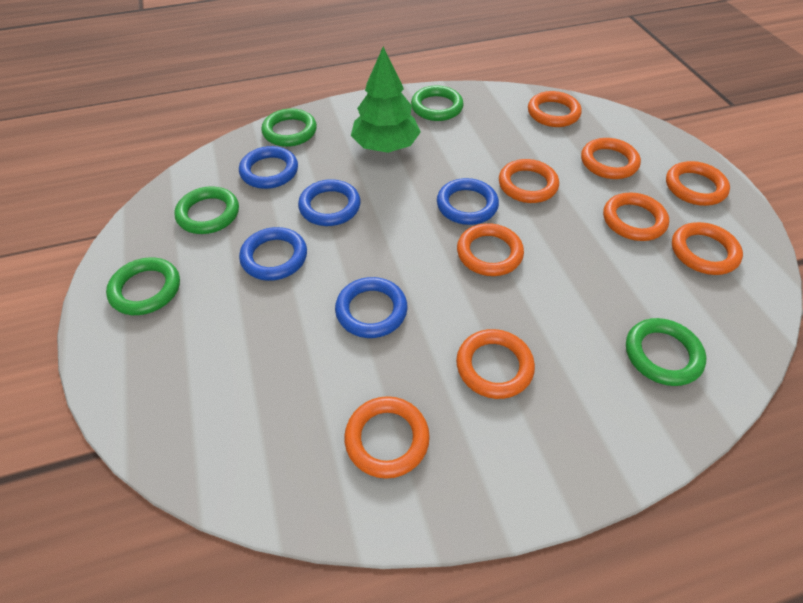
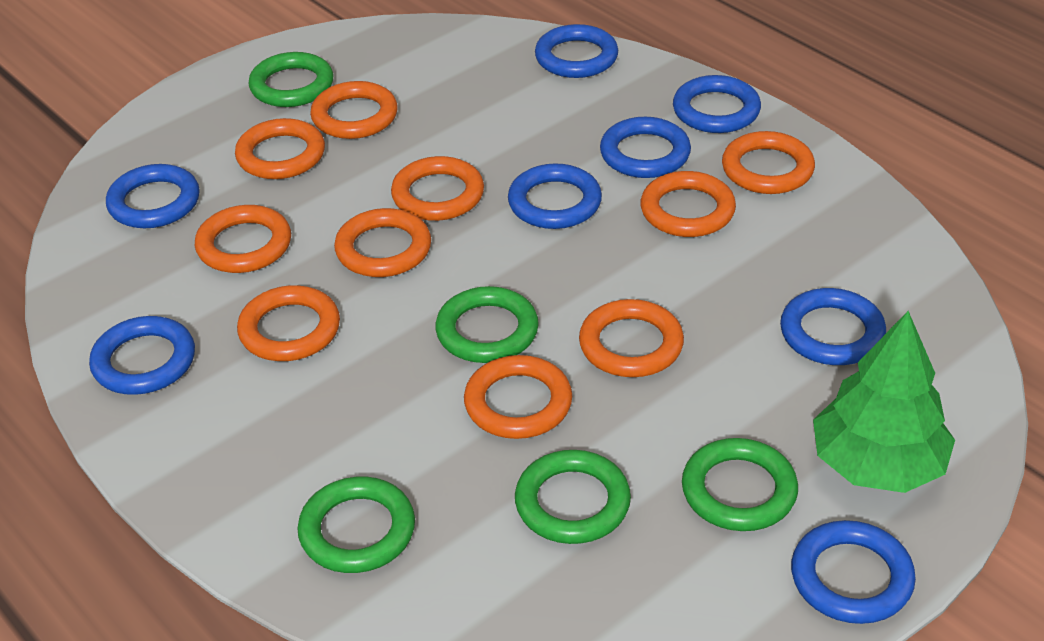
blue ring: 5 -> 8
orange ring: 9 -> 10

